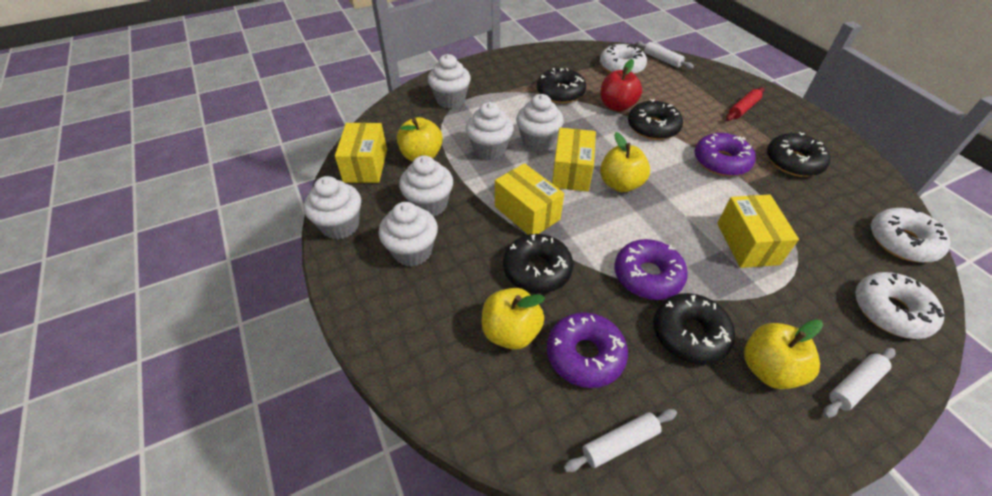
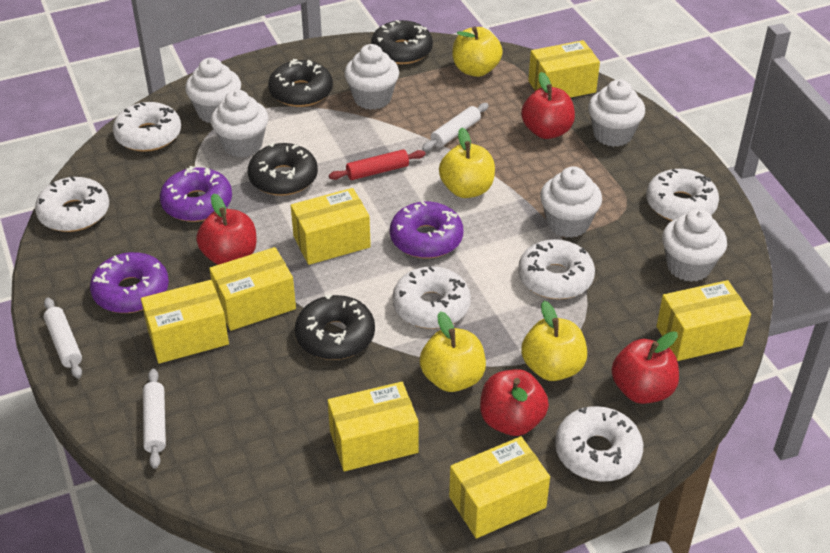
black donut: 5 -> 4
red apple: 1 -> 4
white donut: 3 -> 6
yellow box: 4 -> 7

